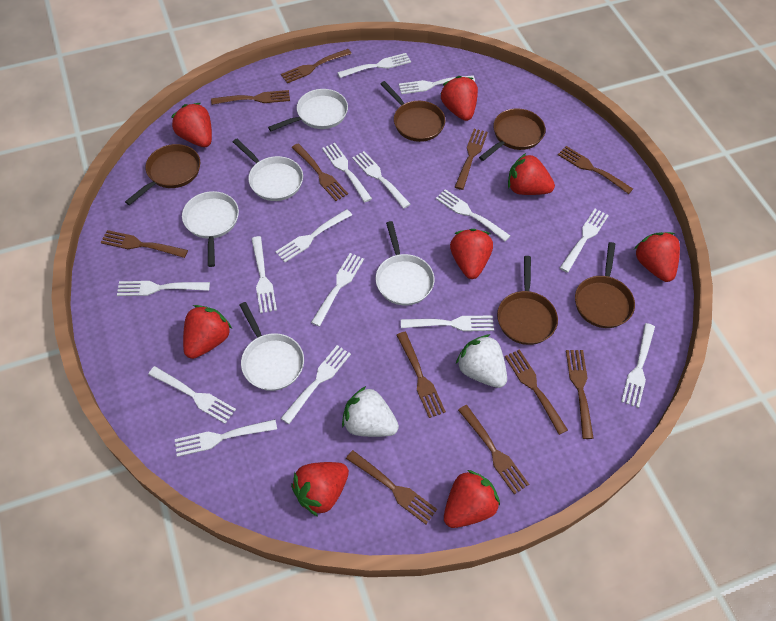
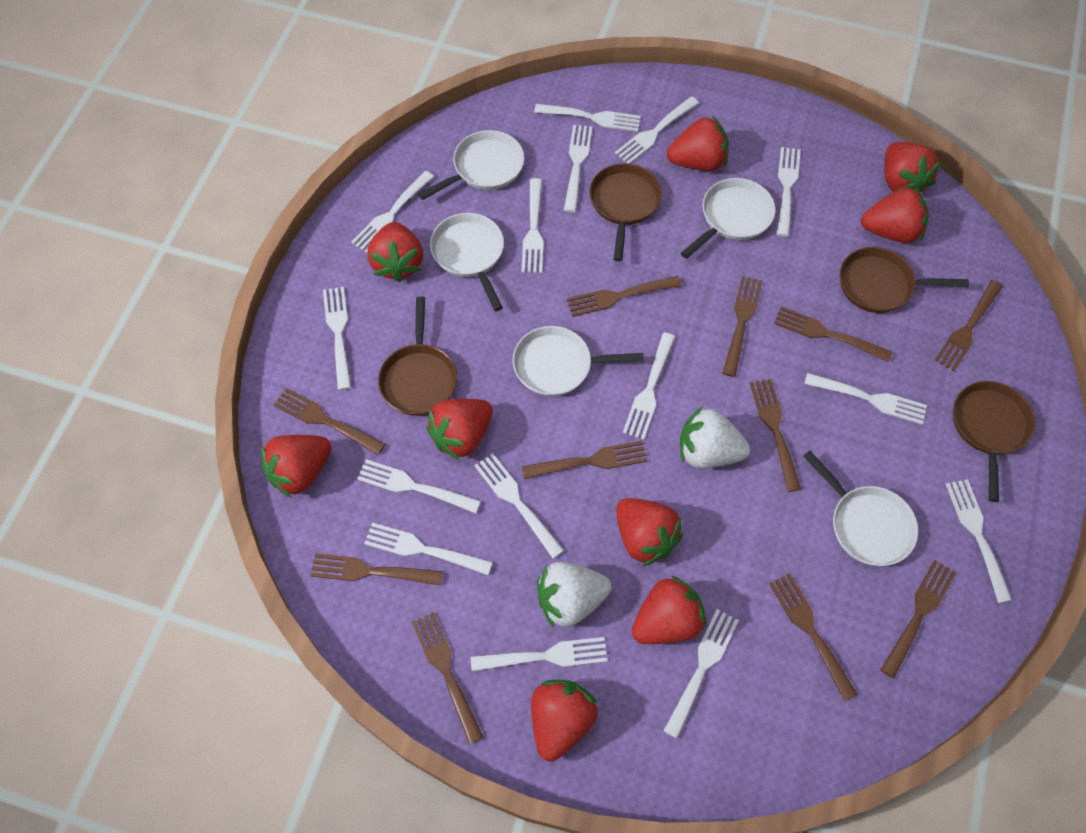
brown pan: 5 -> 4
red strawberry: 8 -> 9

